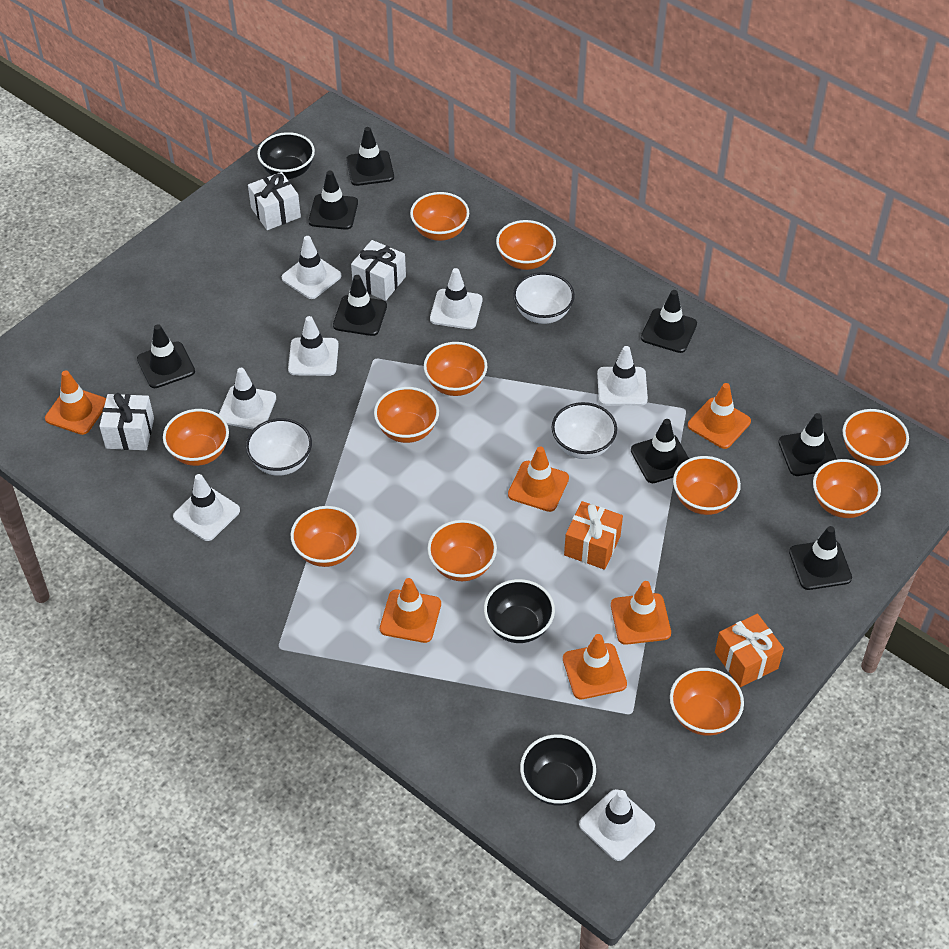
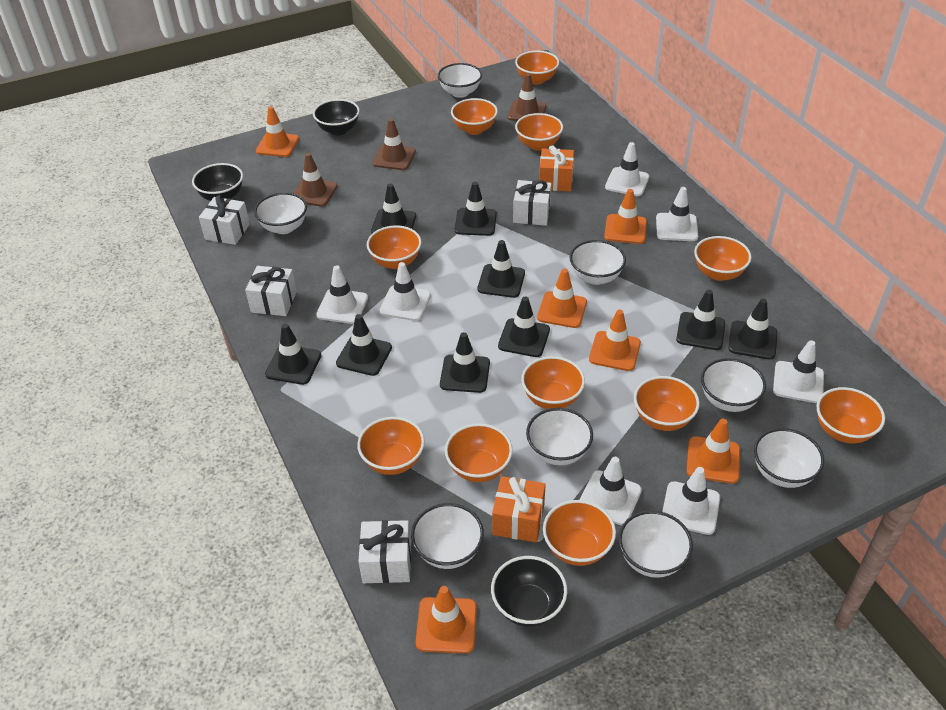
black traffic cone: 8 -> 9
brown traffic cone: 0 -> 3
white bowl: 3 -> 8
white gift: 3 -> 4

